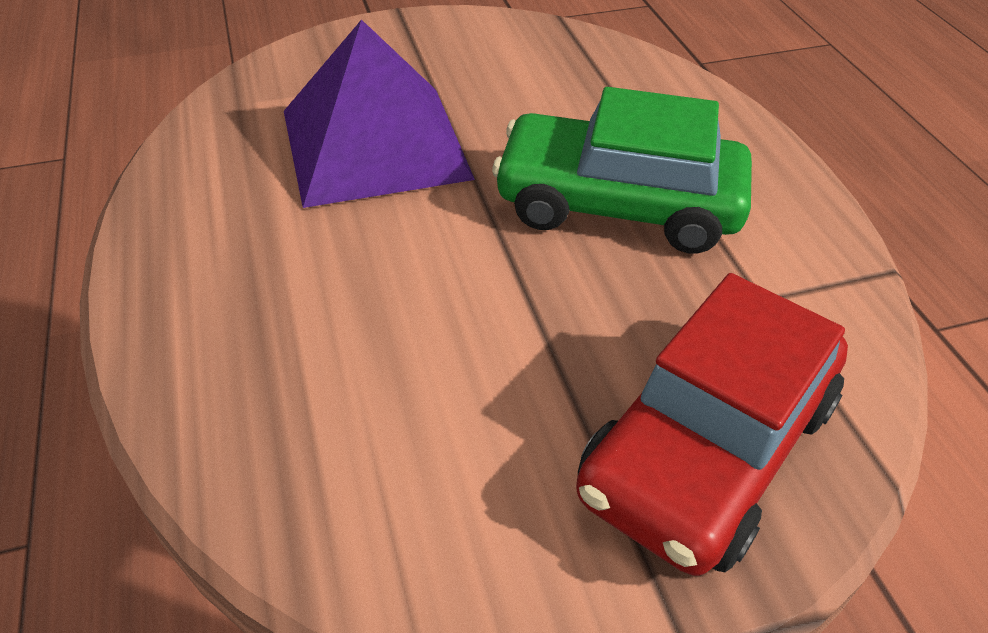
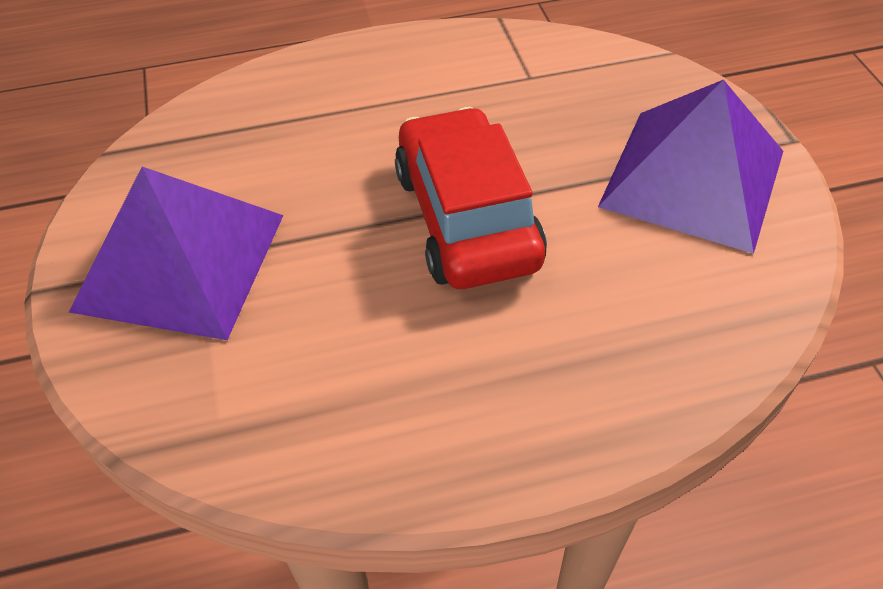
green car: 1 -> 0
purple pyramid: 1 -> 2

